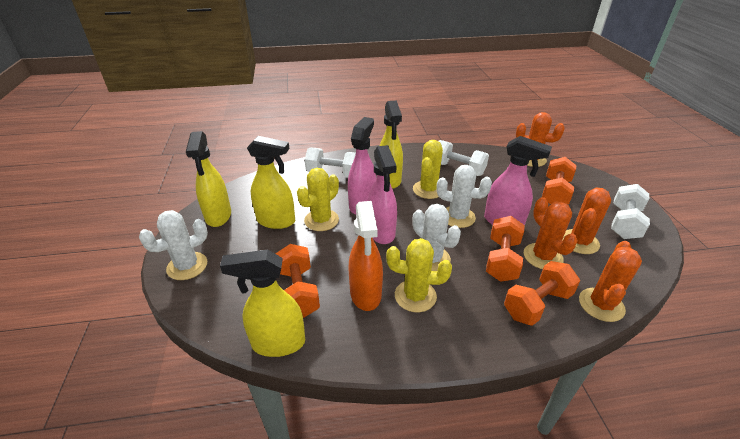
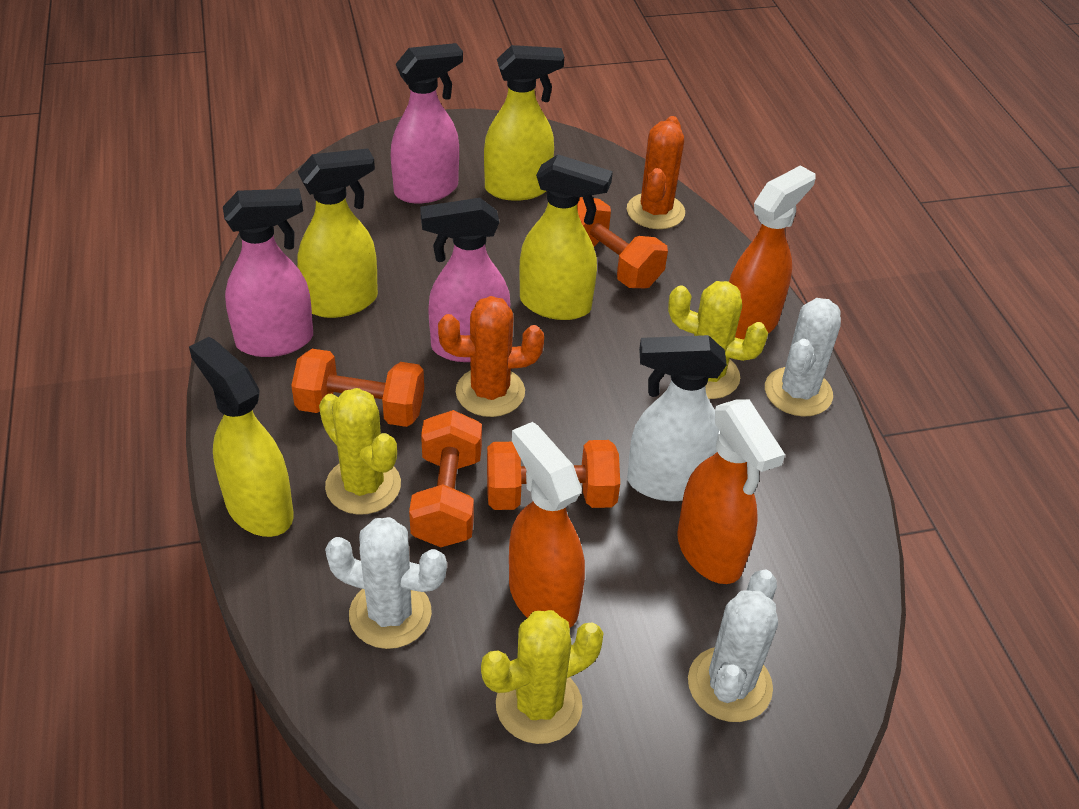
orange cactus: 4 -> 2
orange spray bottle: 1 -> 3
white dumbbell: 3 -> 0
white spray bottle: 0 -> 1

